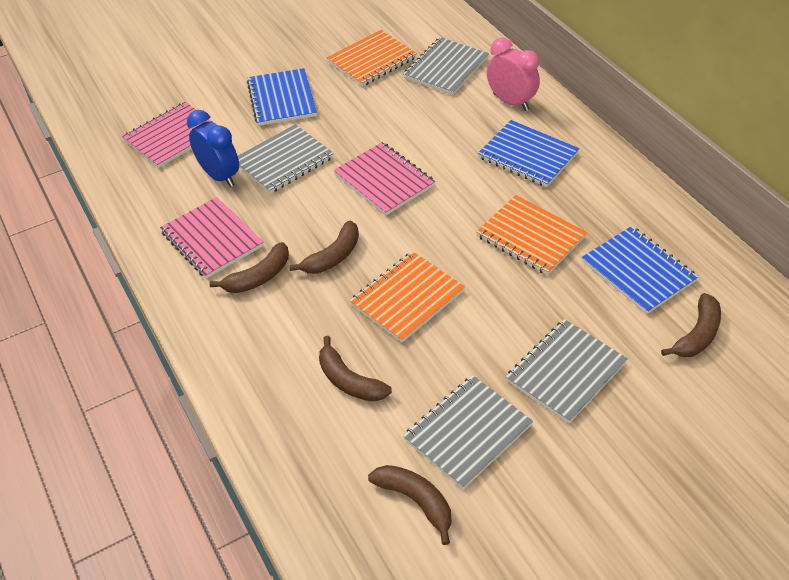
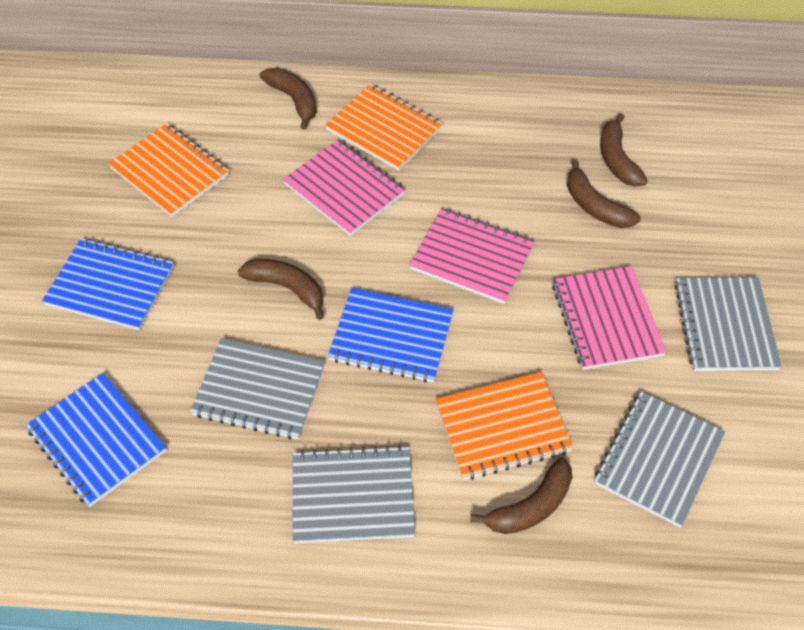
blue clock: 1 -> 0
pink clock: 1 -> 0

